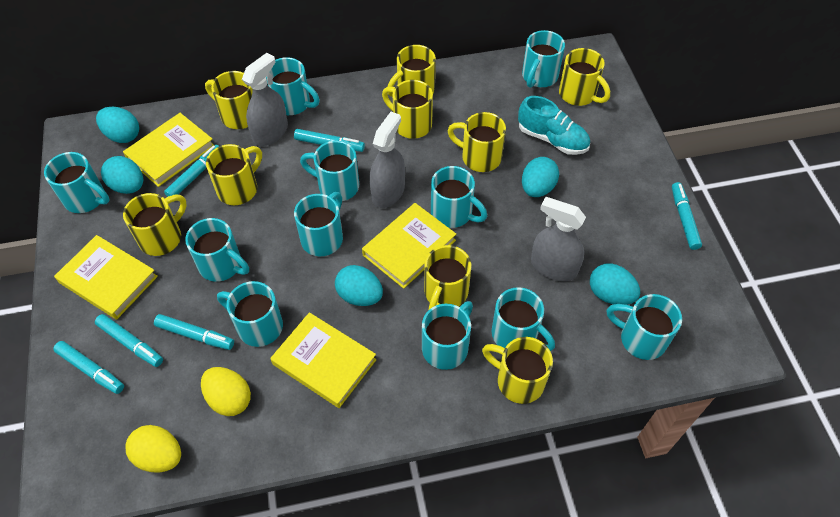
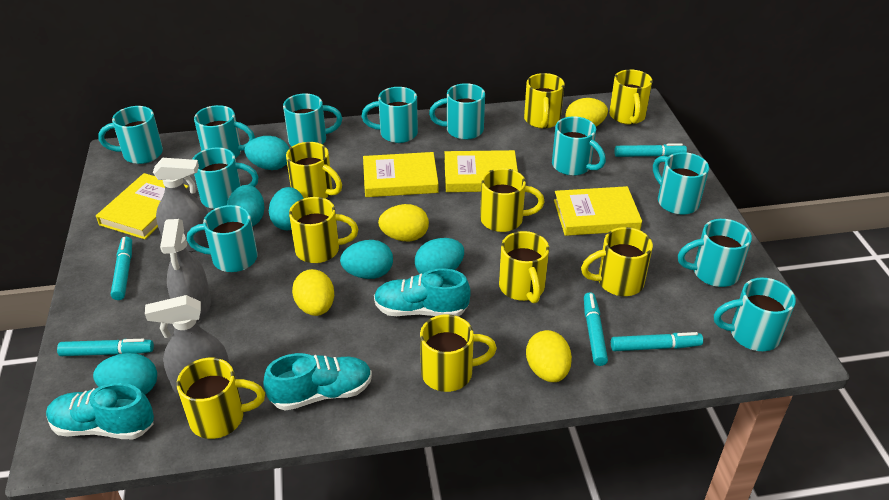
turquoise egg: 5 -> 6
turquoise marker: 6 -> 5
turquoise shoe: 1 -> 3
yellow egg: 2 -> 4

